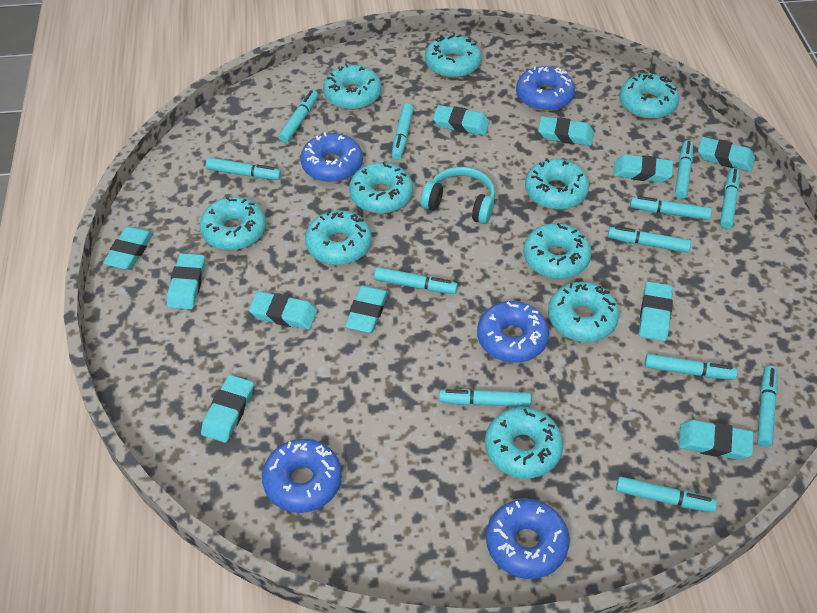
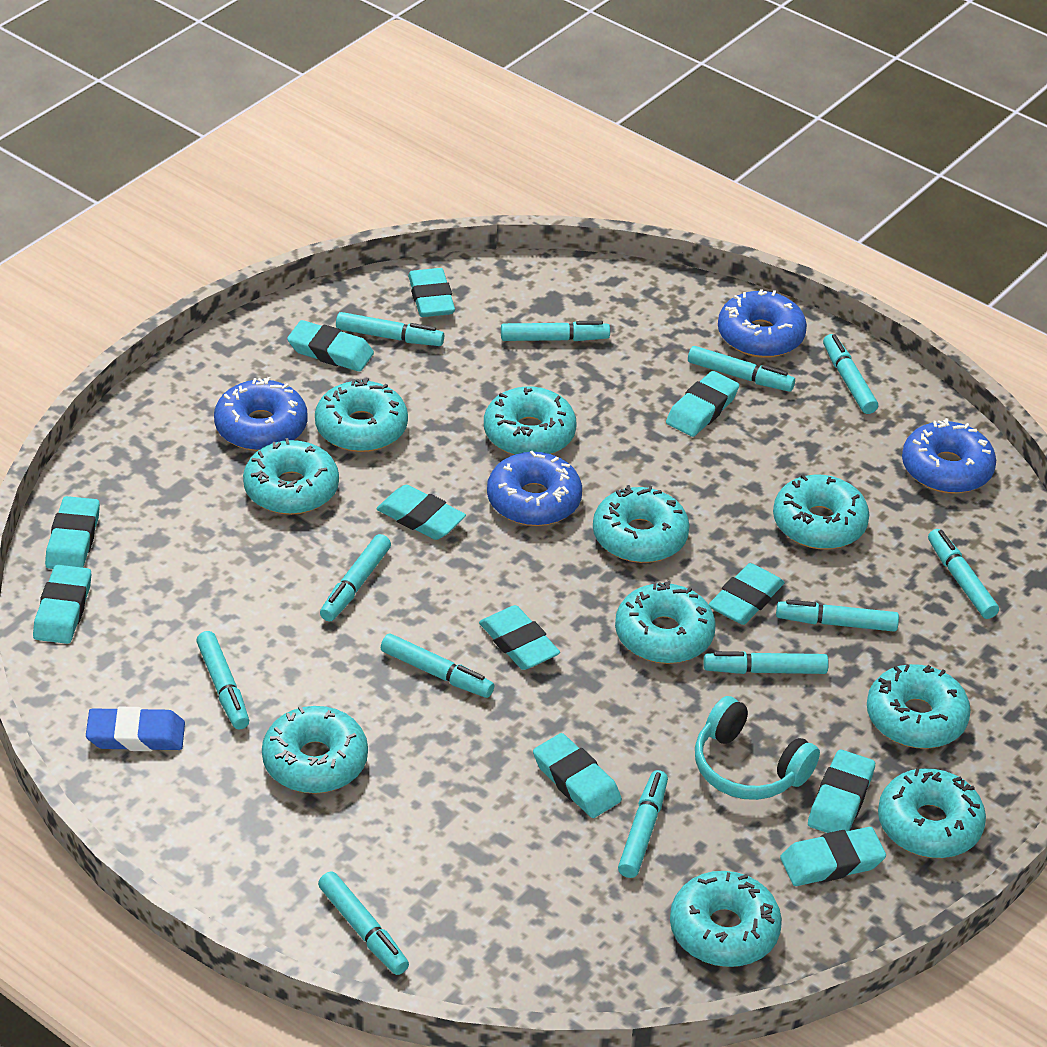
blue donut: 5 -> 4
blue eraser: 0 -> 1

